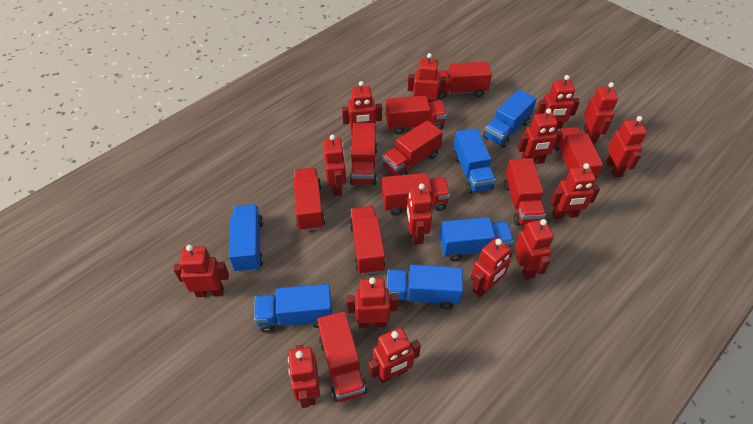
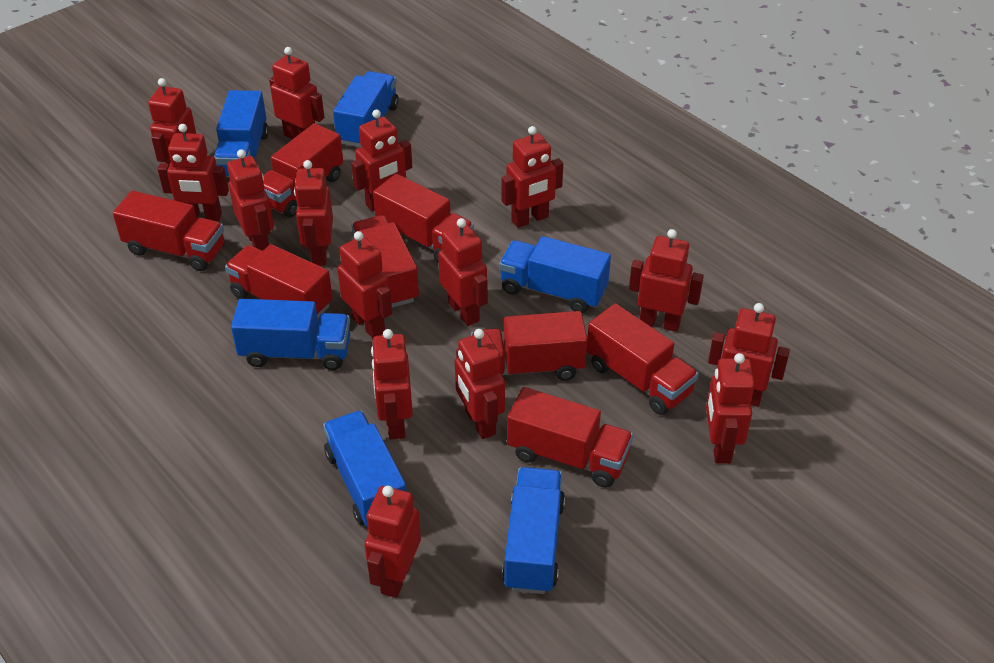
red truck: 10 -> 8

